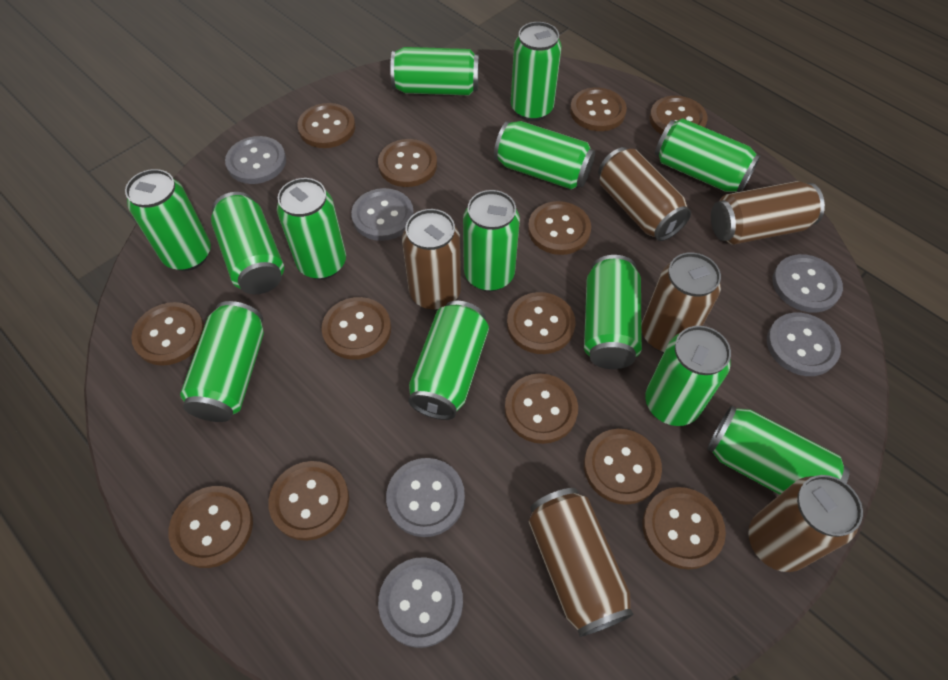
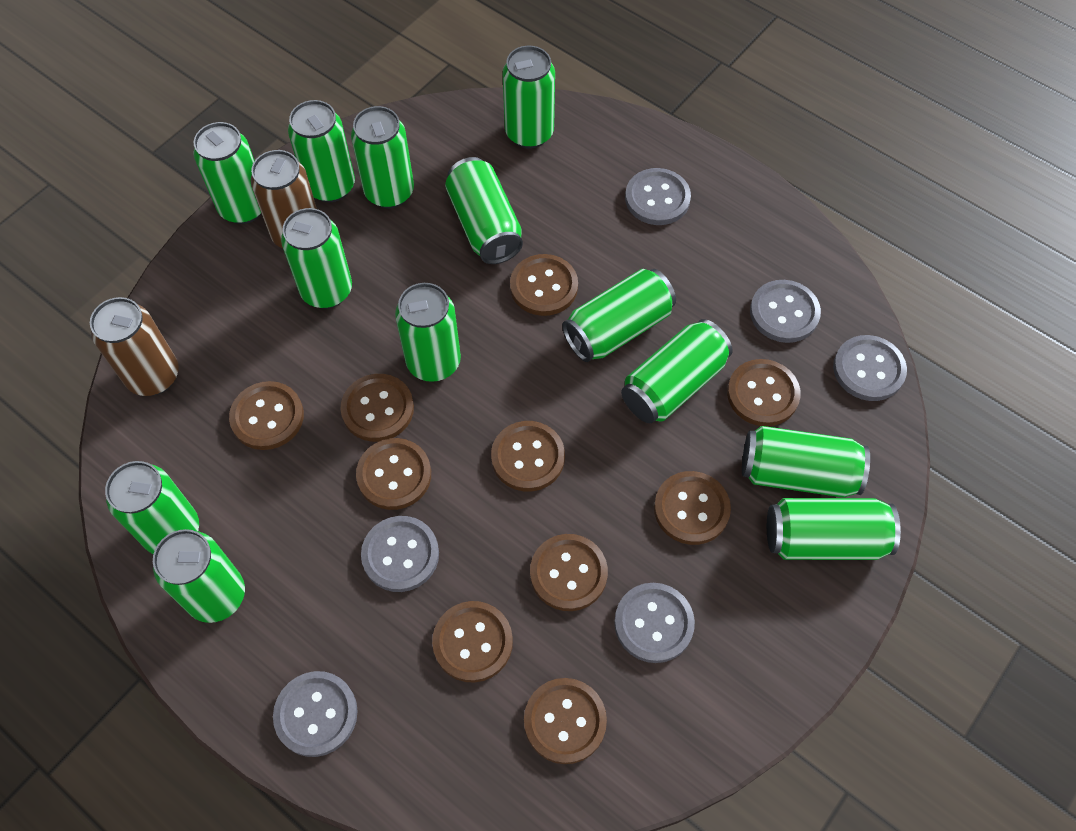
brown button: 13 -> 10
brown can: 6 -> 2

